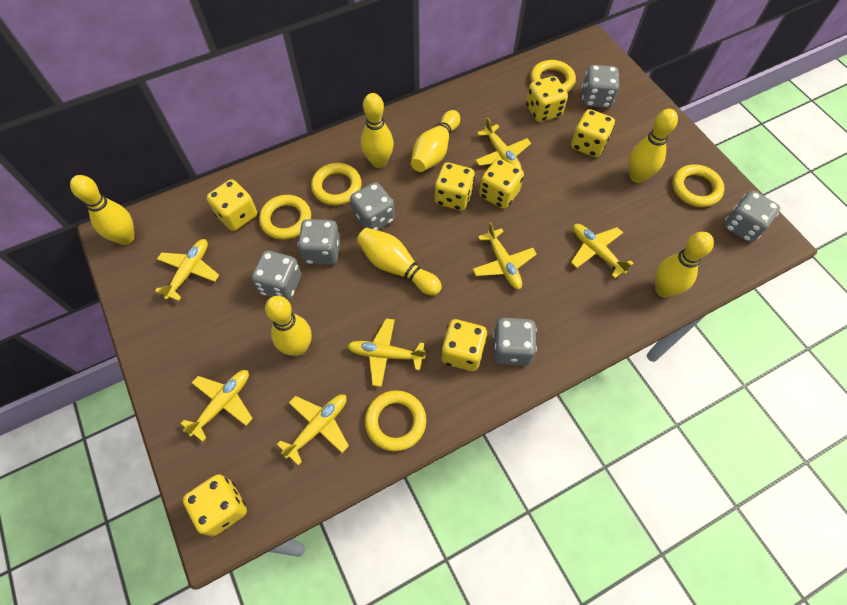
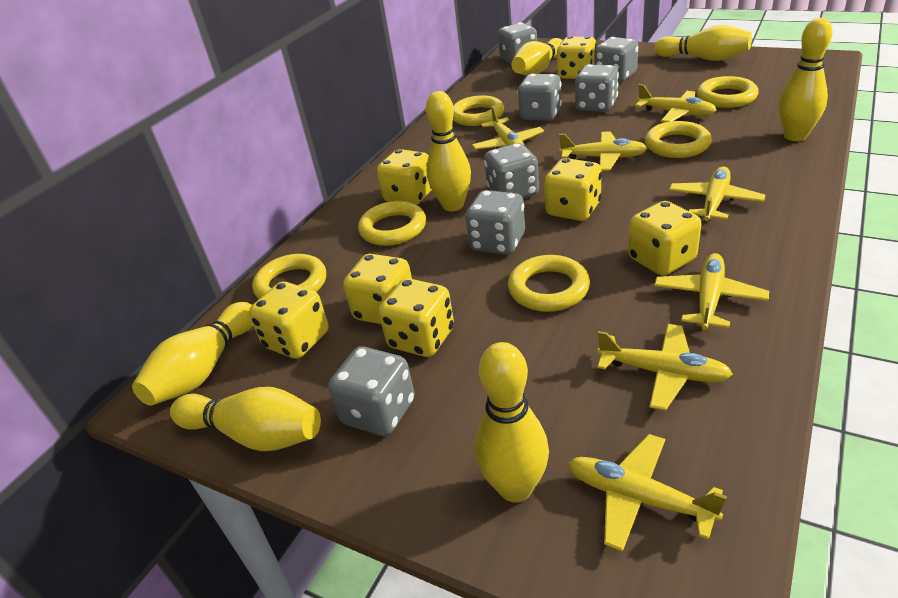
grey dice: 6 -> 7
yellow ring: 5 -> 6

